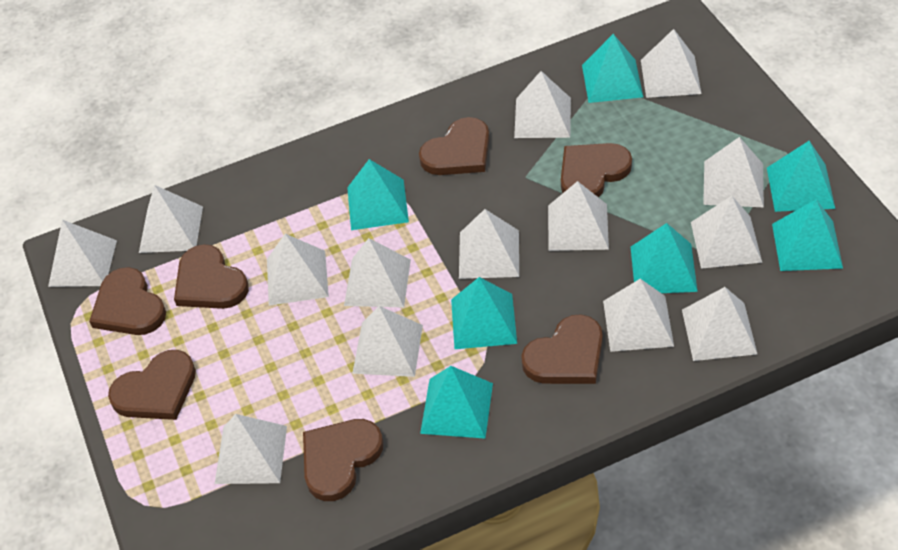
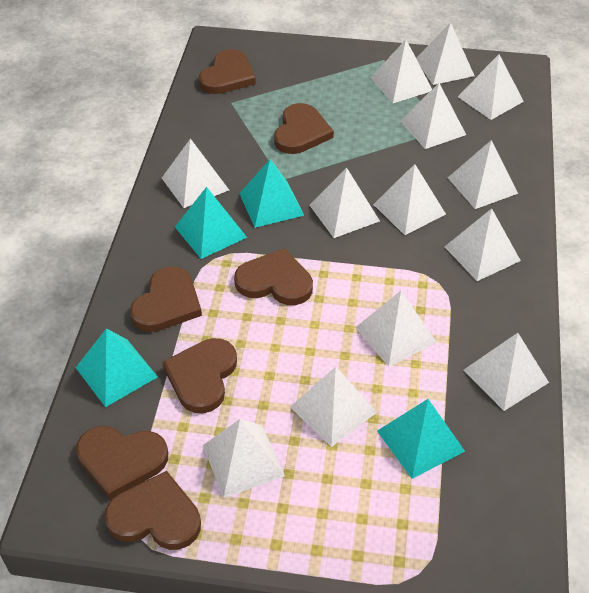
turquoise pyramid: 7 -> 4
white pyramid: 14 -> 13

